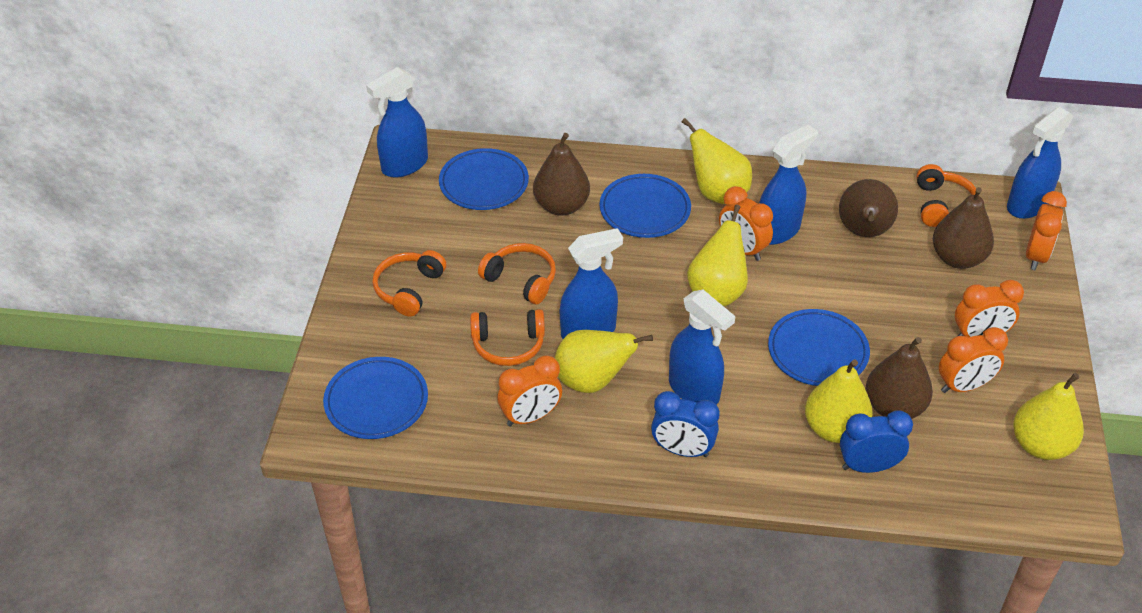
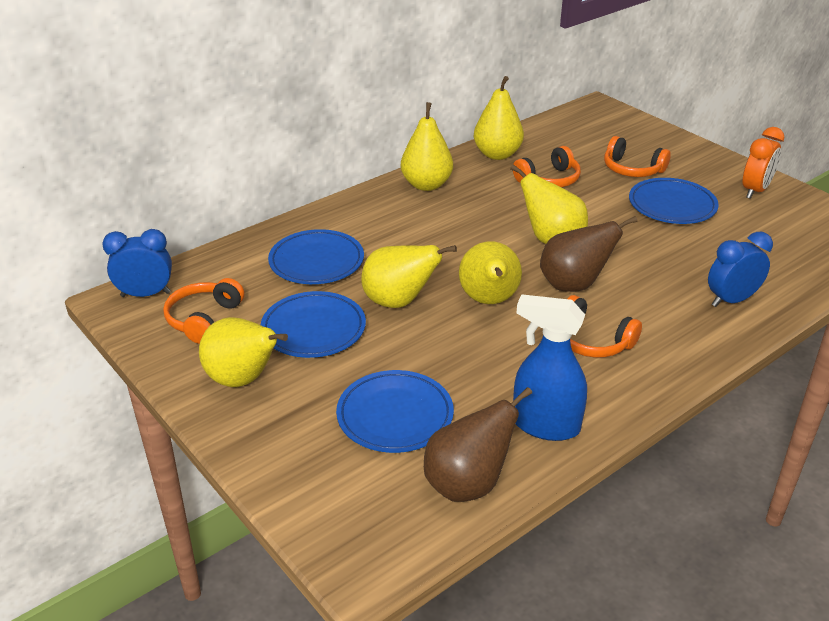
blue spray bottle: 5 -> 1
brown pear: 4 -> 2
orange clock: 5 -> 1
yellow pear: 5 -> 6

